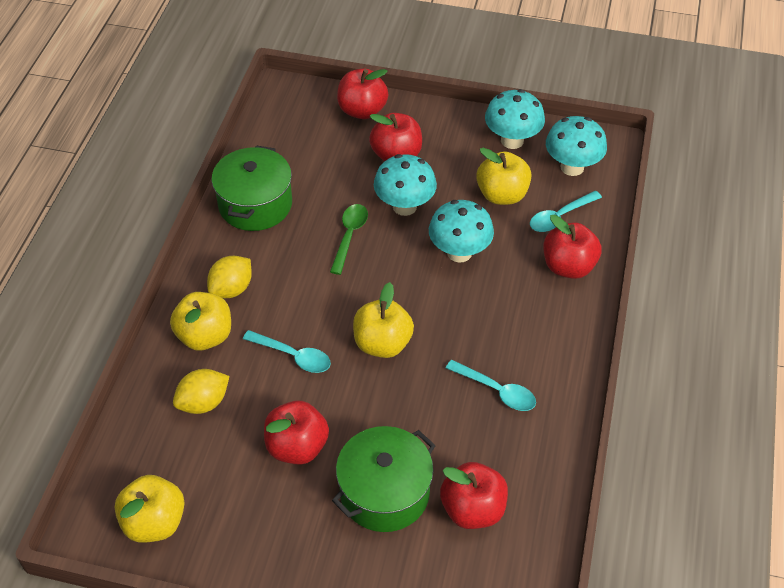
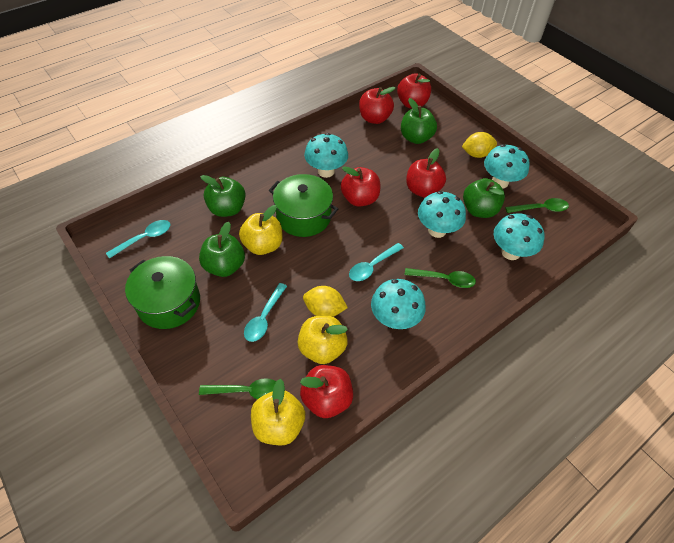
green apple: 0 -> 4
green spoon: 1 -> 3
turquoise mushroom: 4 -> 5
yellow apple: 4 -> 3

